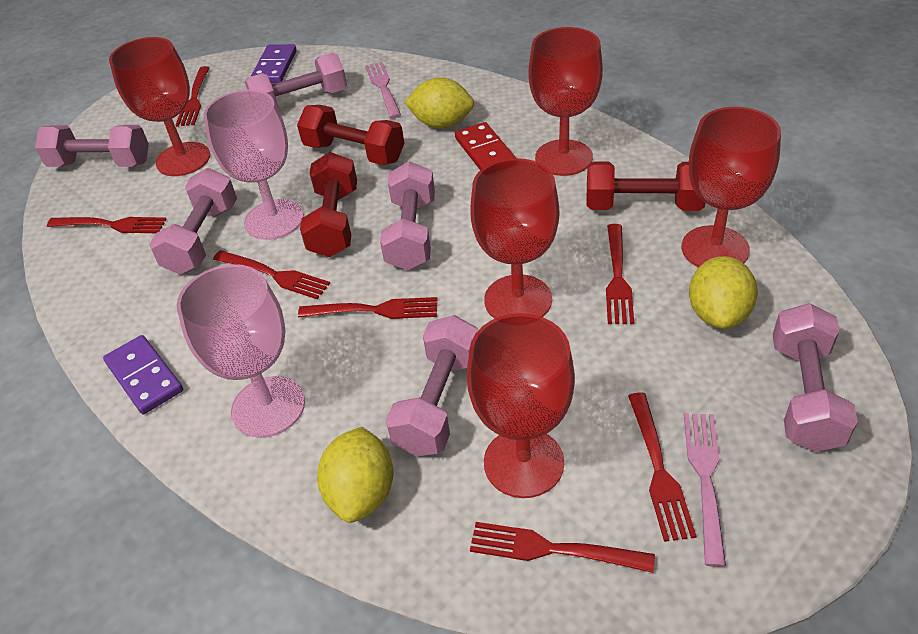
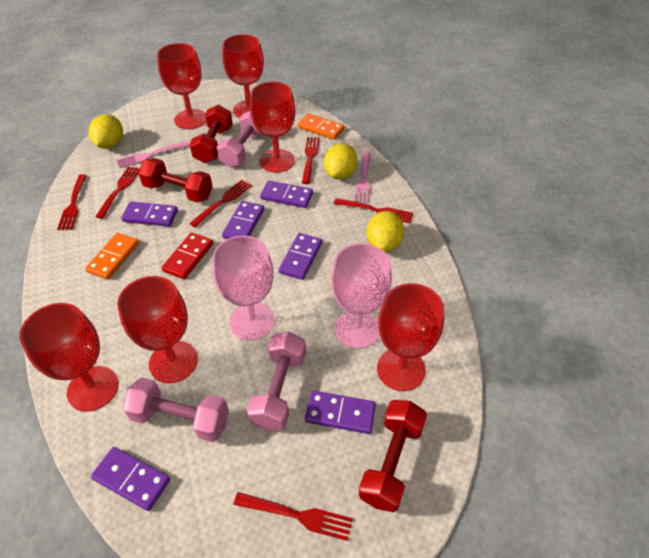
orange domino: 0 -> 2
pink dumbbell: 6 -> 3
purple domino: 2 -> 6
red fork: 7 -> 6
red goblet: 5 -> 6

